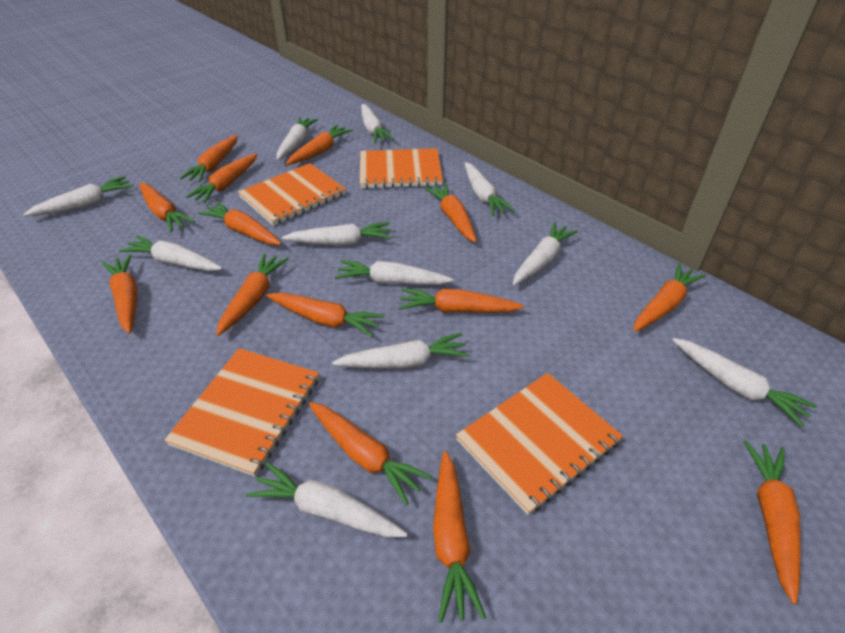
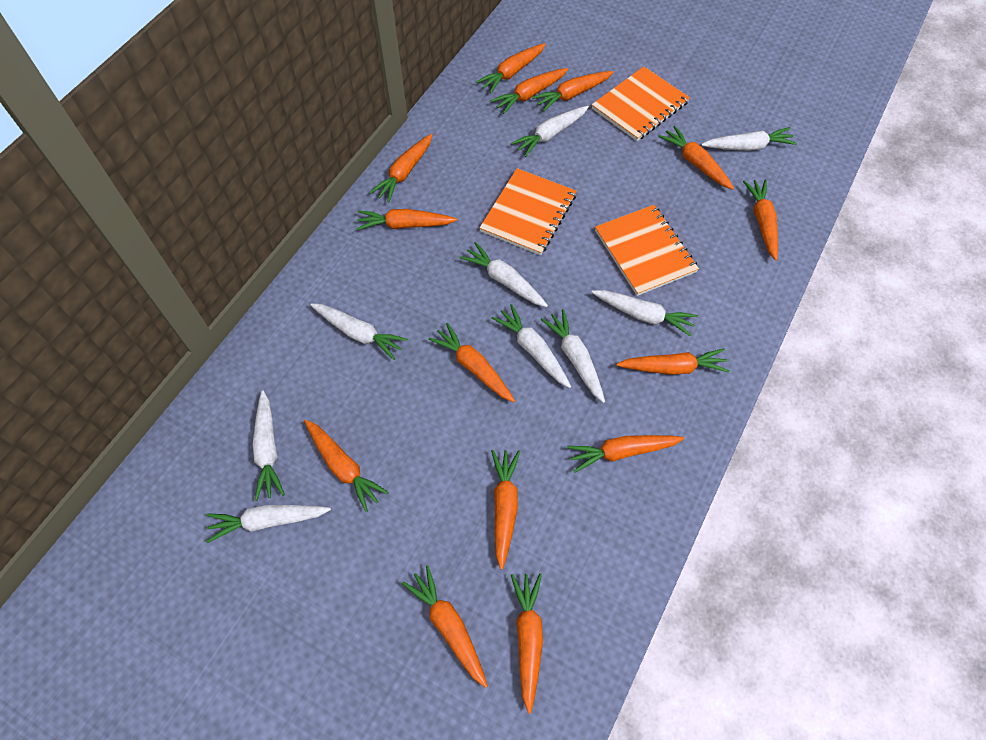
orange notebook: 4 -> 3
white carrot: 11 -> 9

